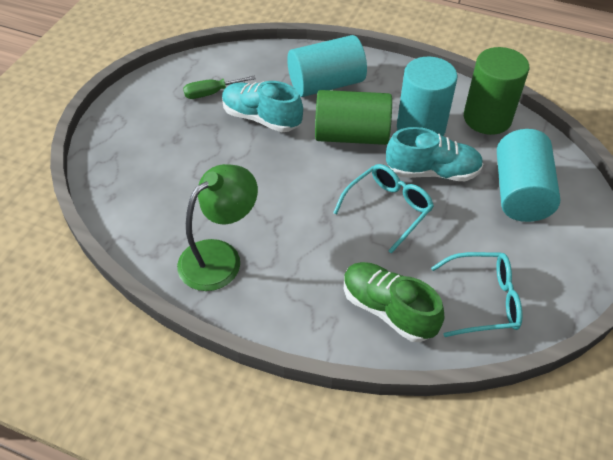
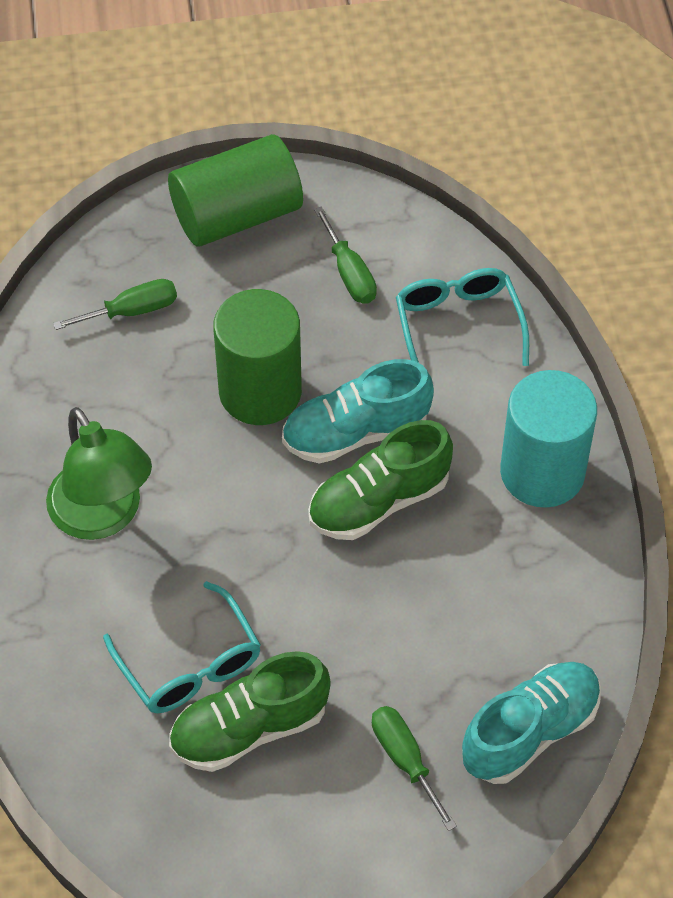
green screwdriver: 1 -> 3
green shoe: 1 -> 2
turquoise cylinder: 3 -> 1

